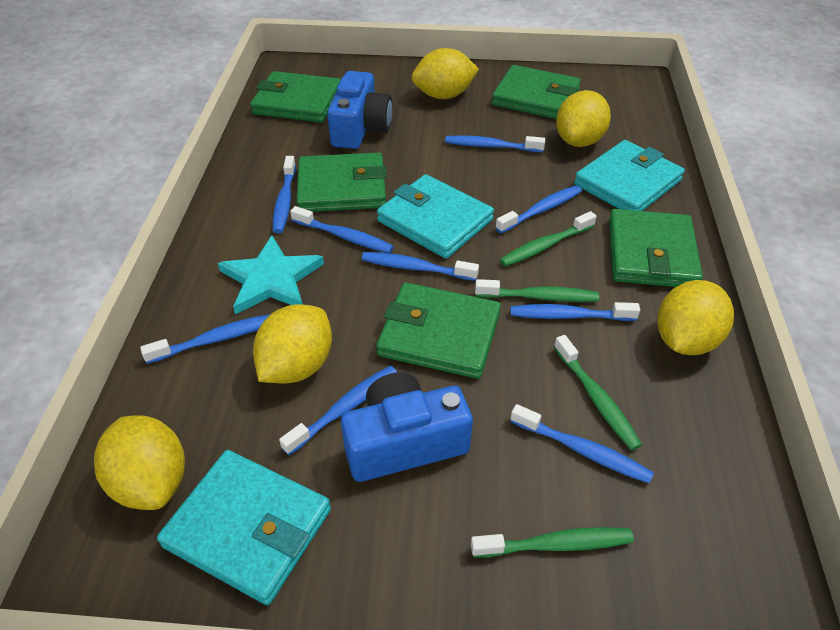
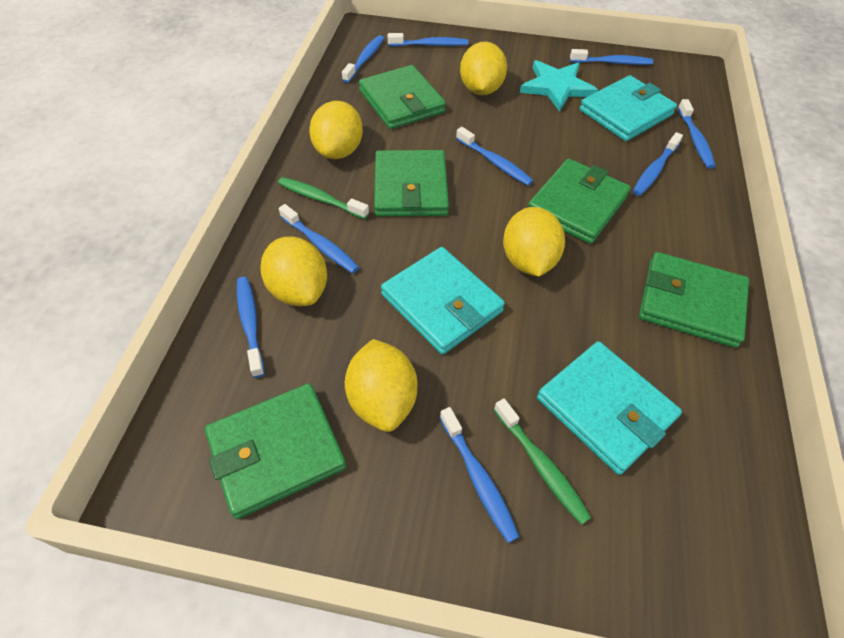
blue camera: 2 -> 0
green toothbrush: 4 -> 2

